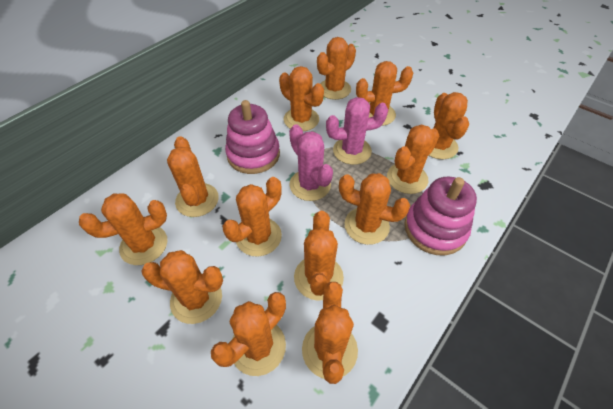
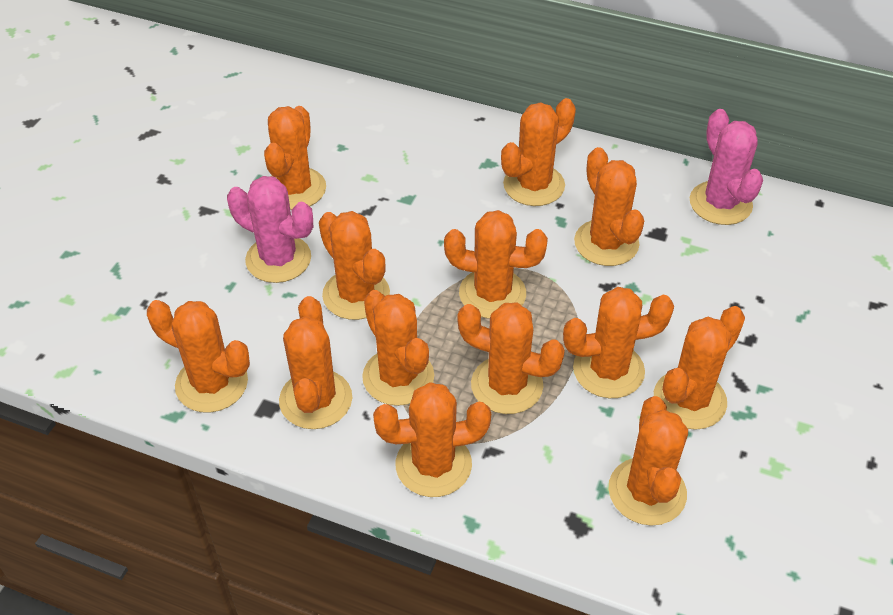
pink stacking toy: 2 -> 0

